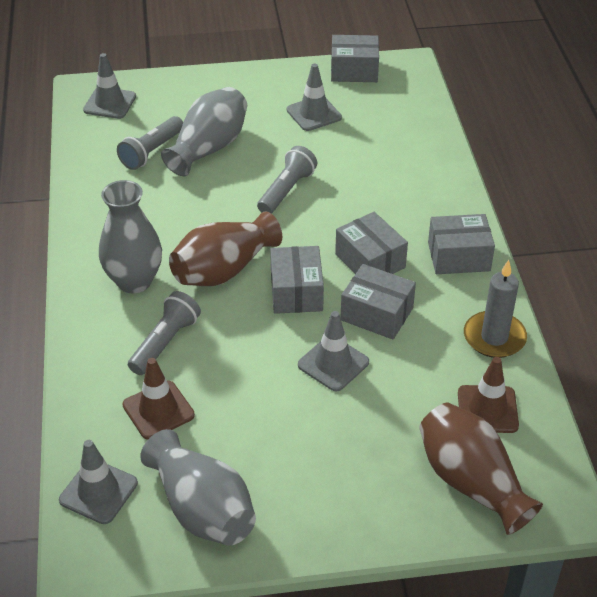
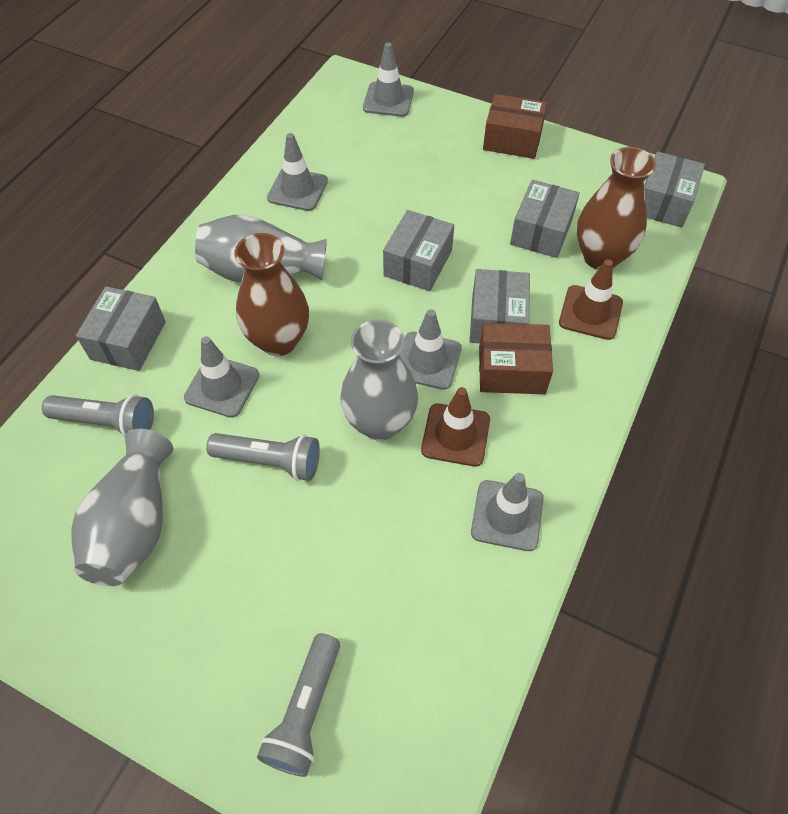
brown box: 0 -> 2
grey candle: 1 -> 0
grey traffic cone: 4 -> 5

